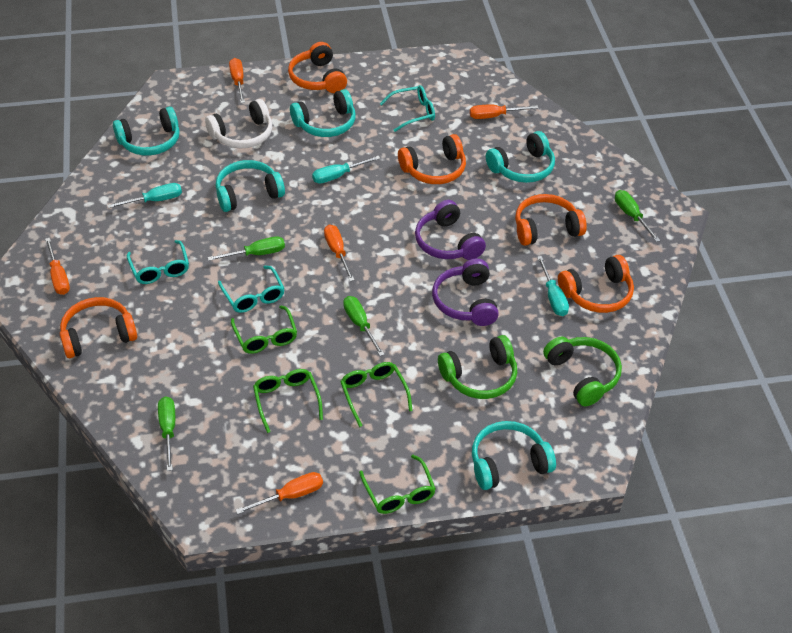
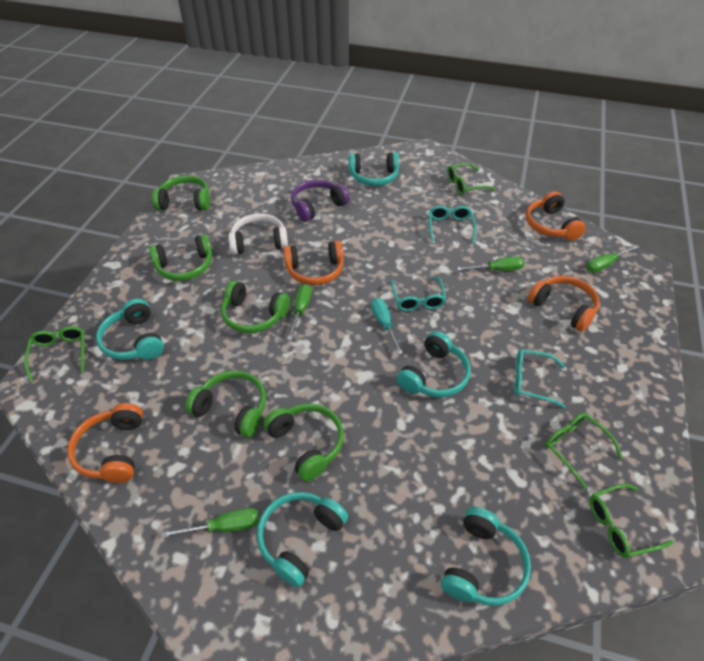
green headphones: 2 -> 5
orange headphones: 5 -> 4
orange screwdriver: 5 -> 0
purple headphones: 2 -> 1
turquoise screwdriver: 3 -> 1

